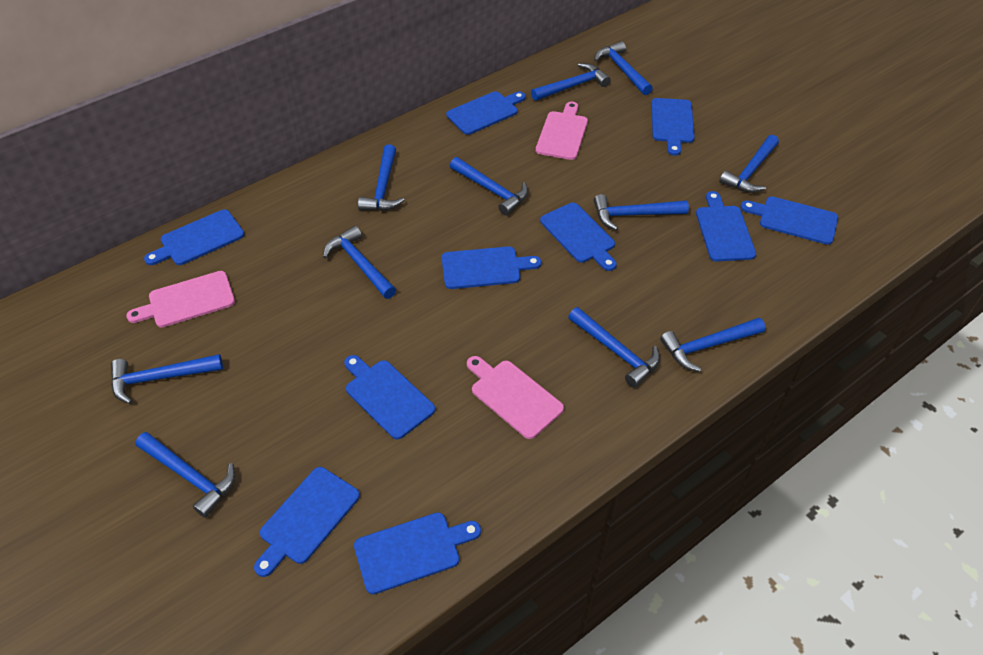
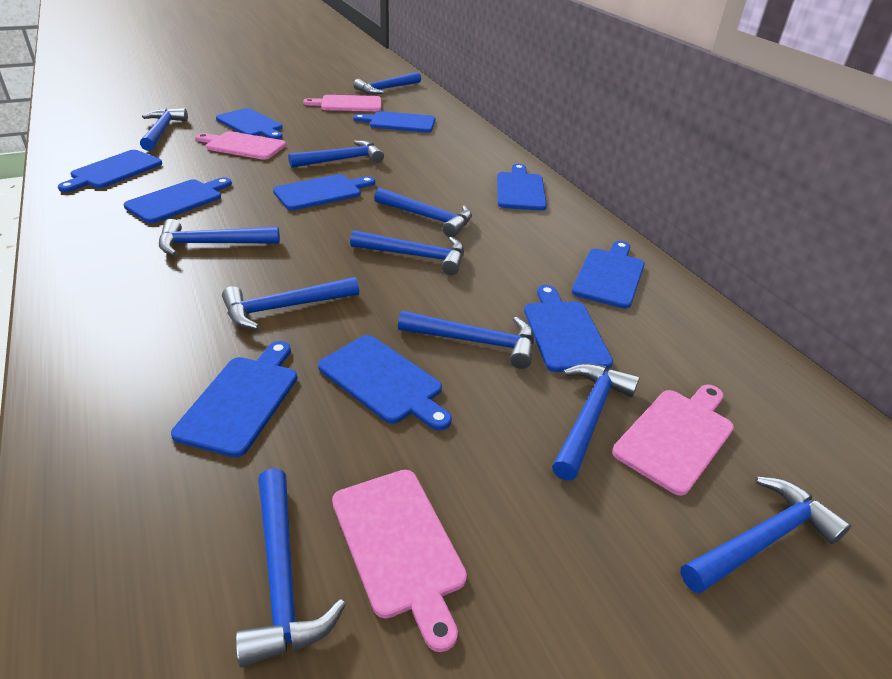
pink cutting board: 3 -> 4

